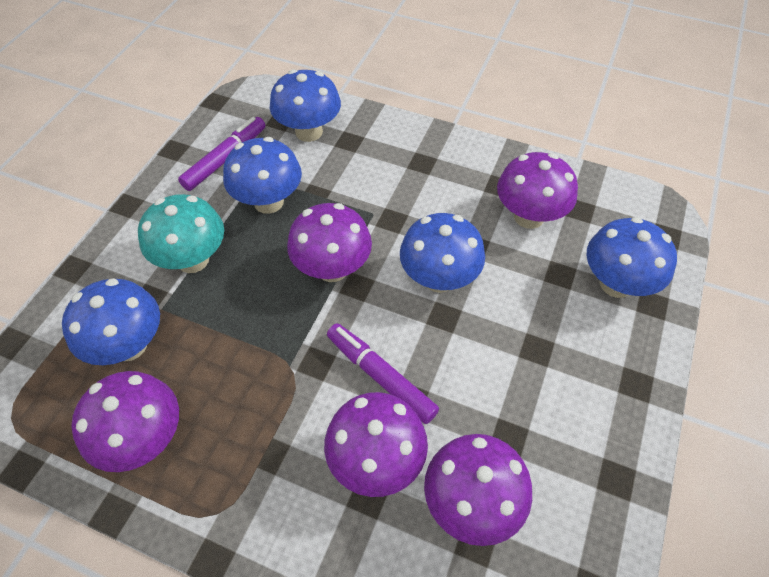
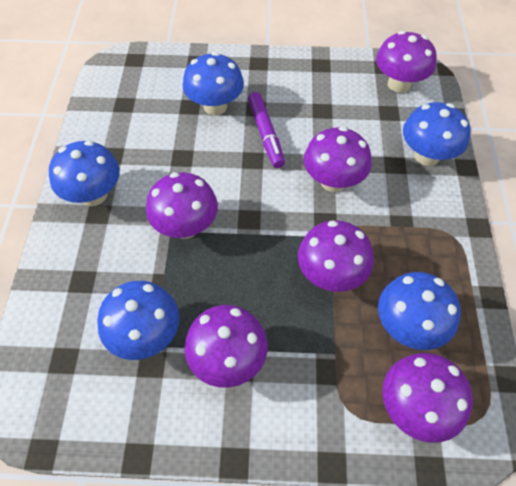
purple marker: 2 -> 1
purple mushroom: 5 -> 6
turquoise mushroom: 1 -> 0

